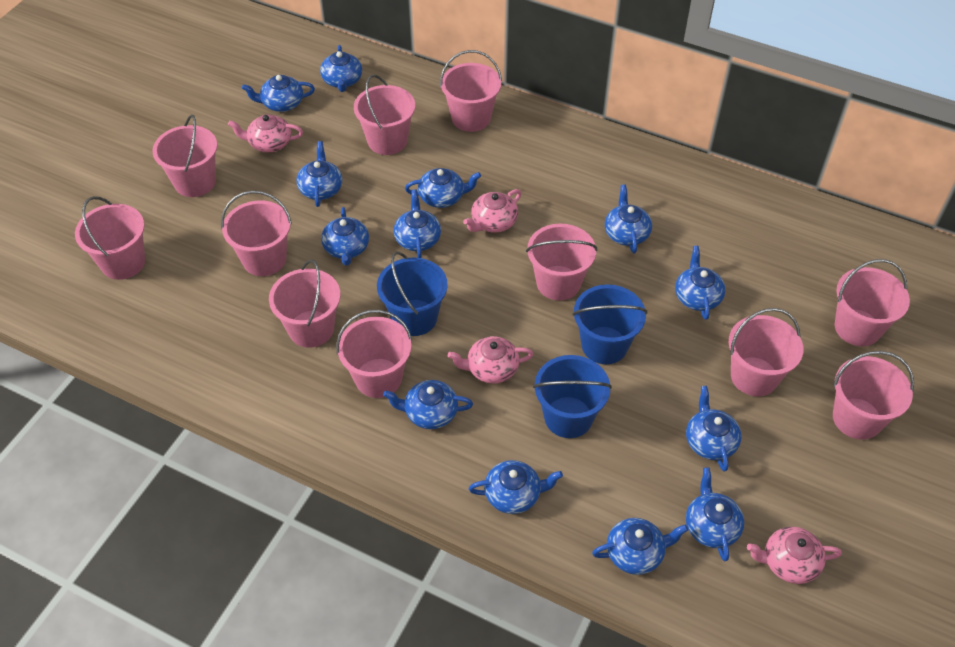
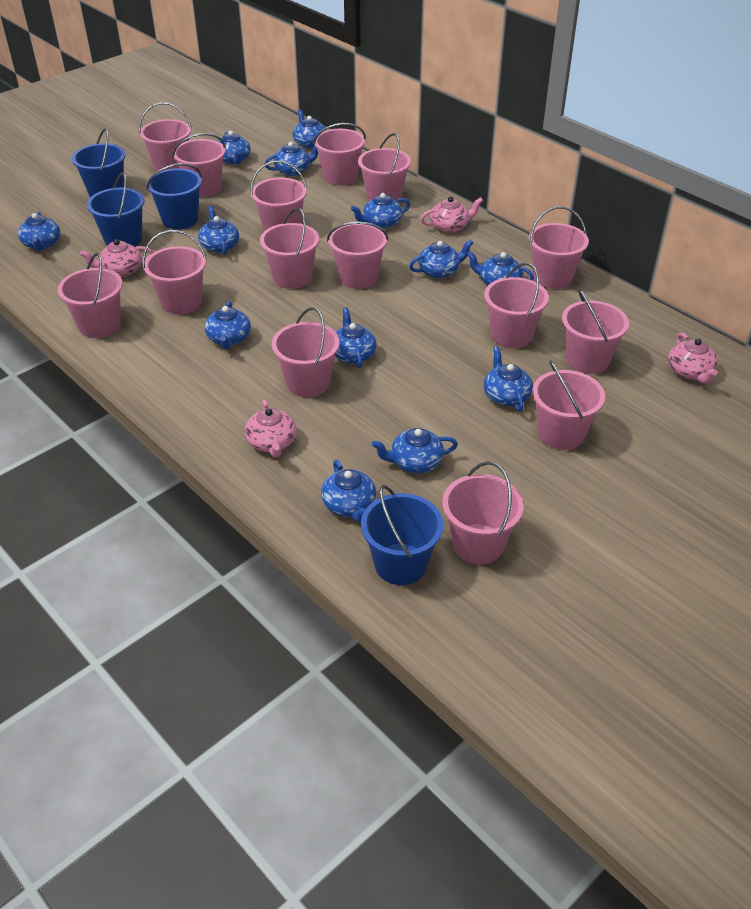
blue bucket: 3 -> 4
pink bucket: 11 -> 15

